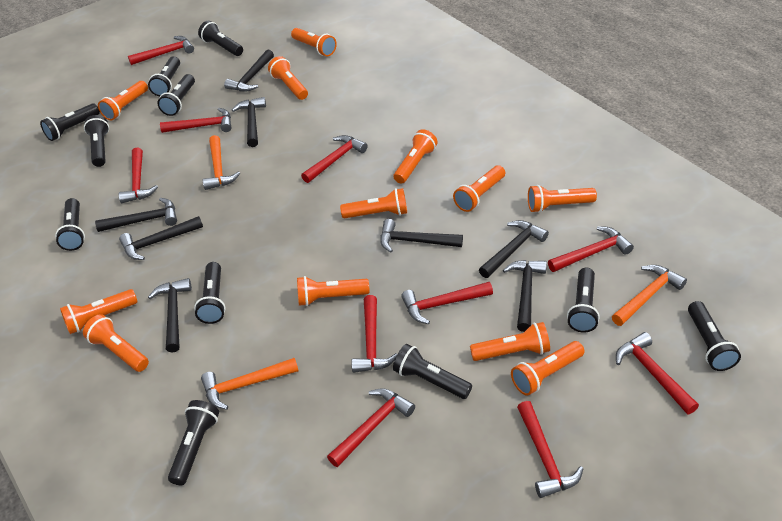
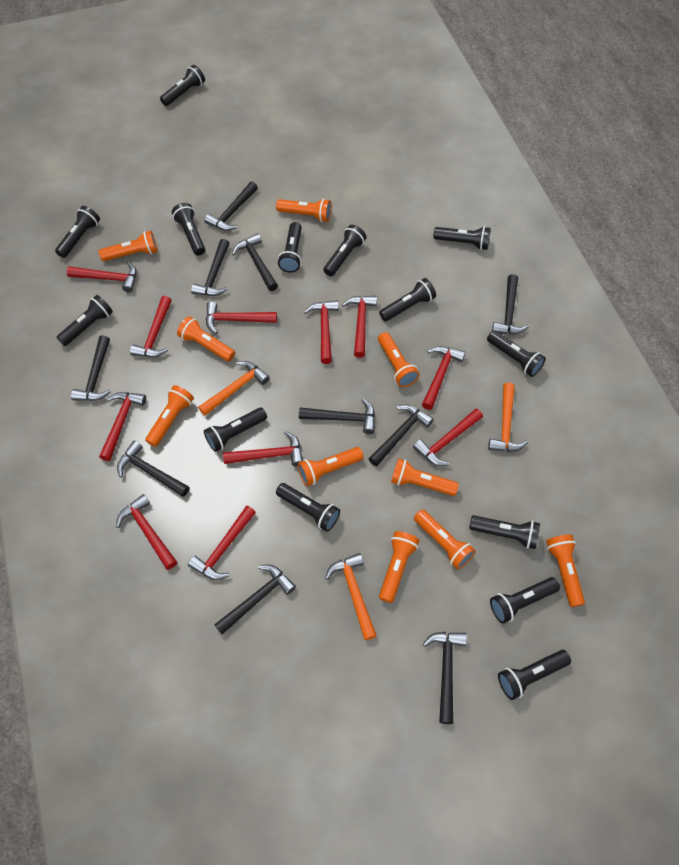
black flashlight: 11 -> 14
black hammer: 8 -> 10
orange flashlight: 12 -> 10
red hammer: 10 -> 11

